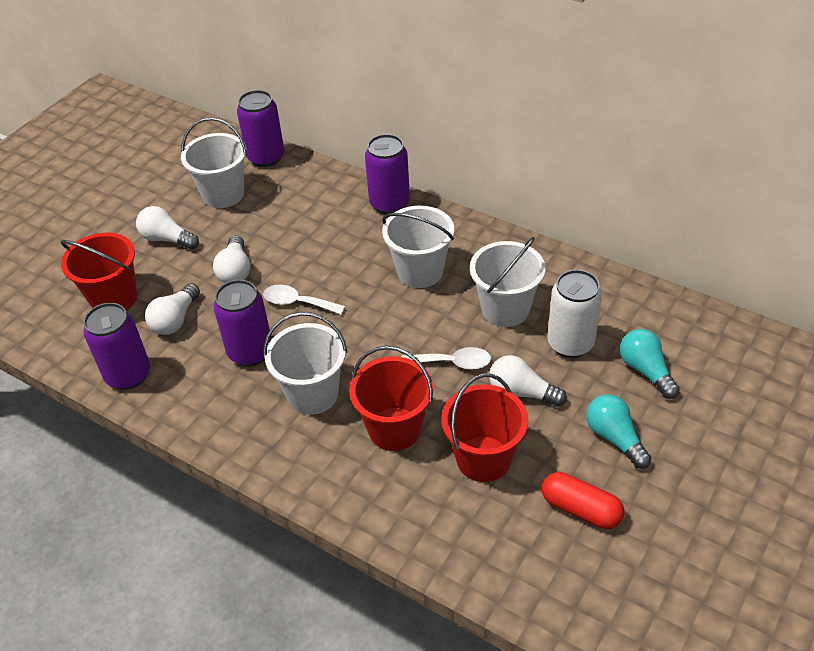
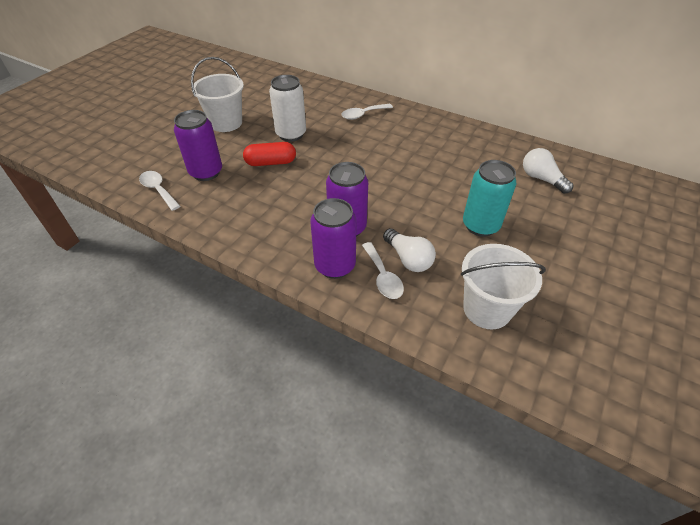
purple can: 4 -> 3
red bucket: 3 -> 0
turquoise can: 0 -> 1
turquoise light bulb: 2 -> 0
white bucket: 4 -> 2
white light bulb: 4 -> 2
white spoon: 2 -> 3

